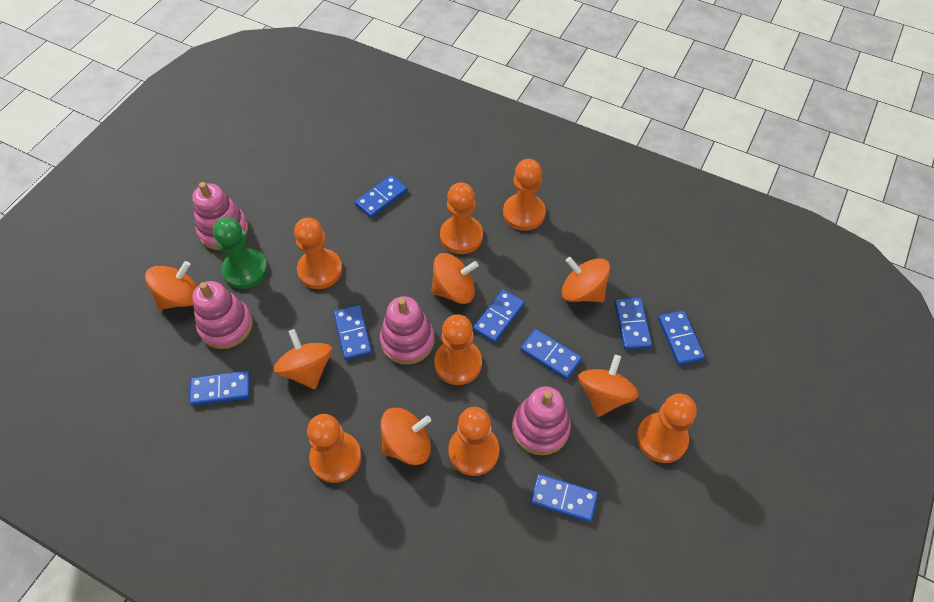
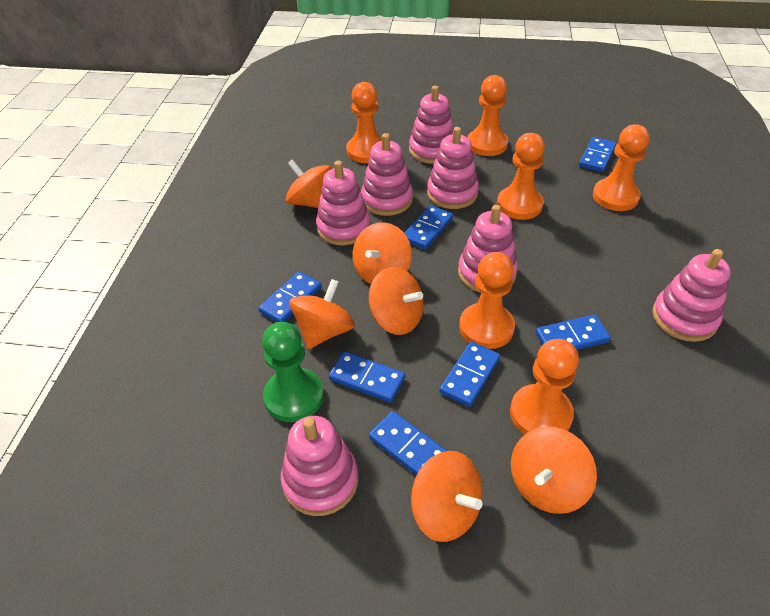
blue domino: 8 -> 7
orange pawn: 7 -> 6
pink stacking toy: 4 -> 7

